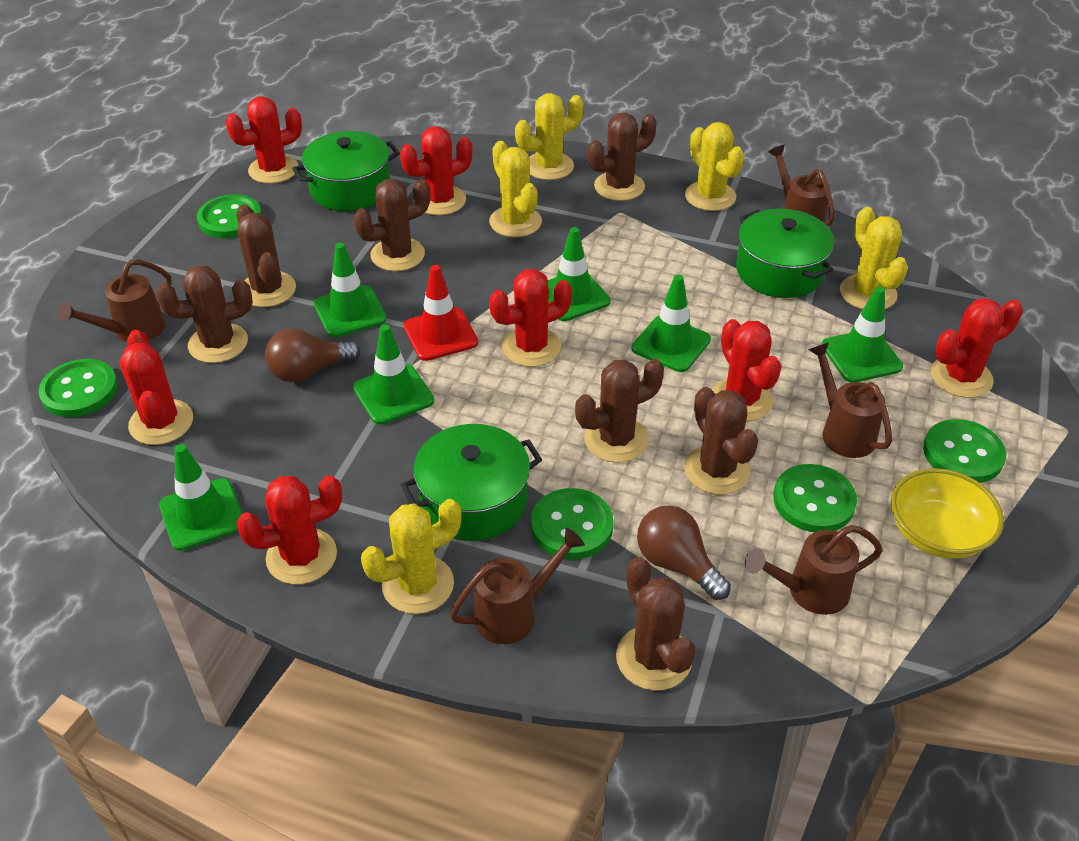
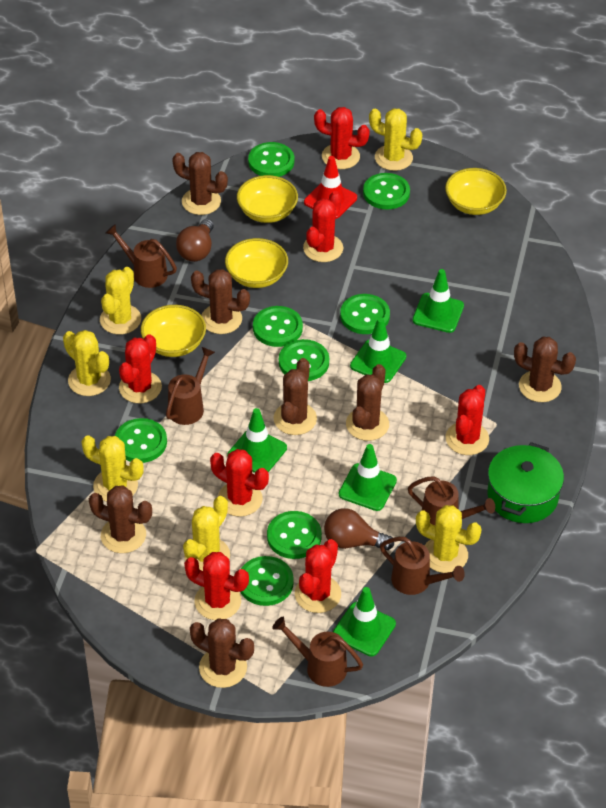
green button: 5 -> 8
green pot: 3 -> 1
green traffic cone: 6 -> 5
yellow bowl: 1 -> 4
yellow cactus: 5 -> 6

